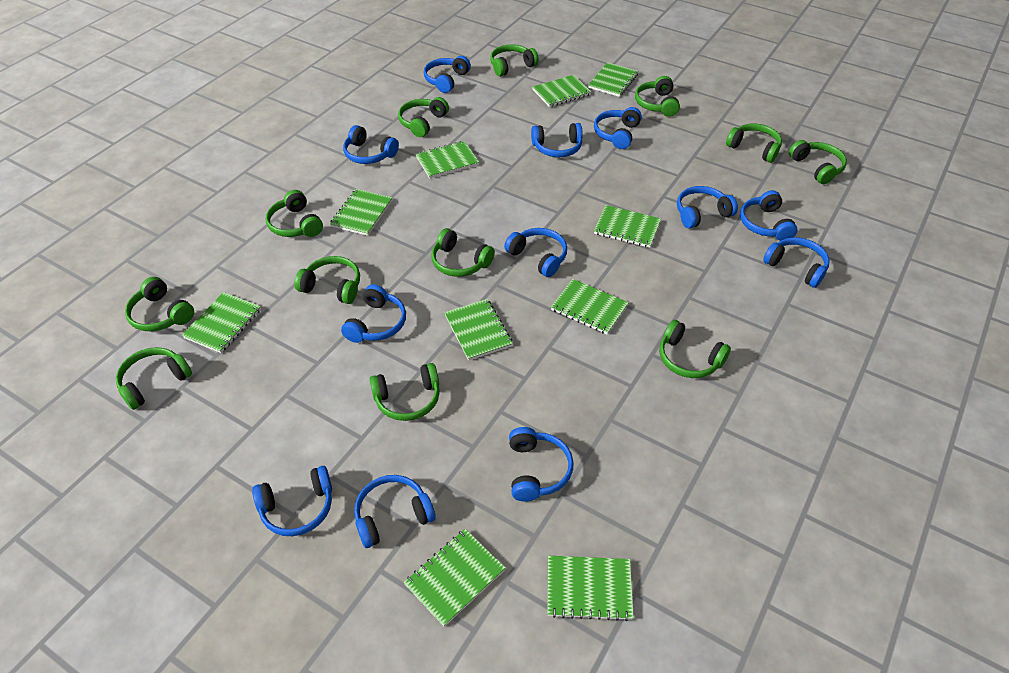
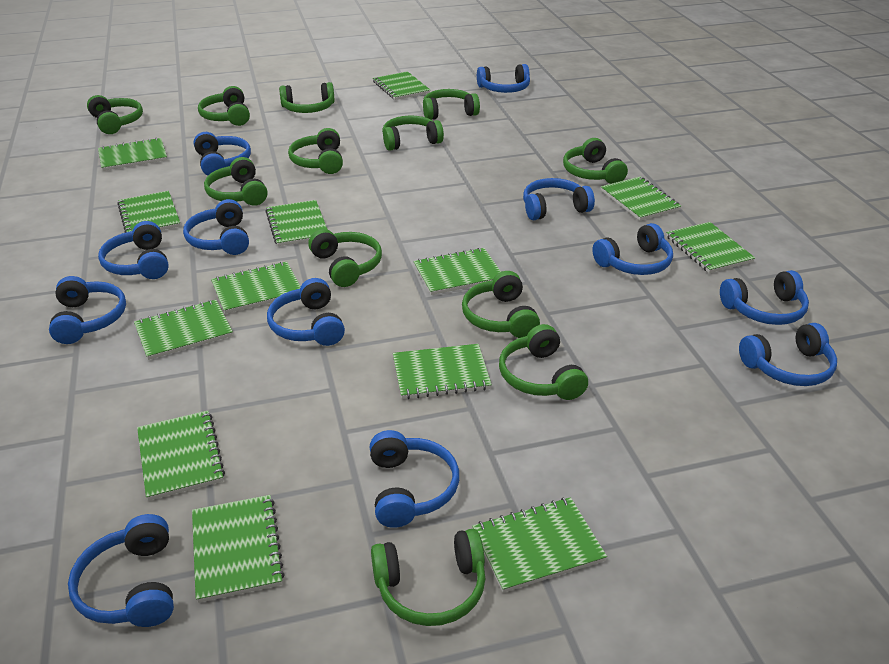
green notebook: 10 -> 13

